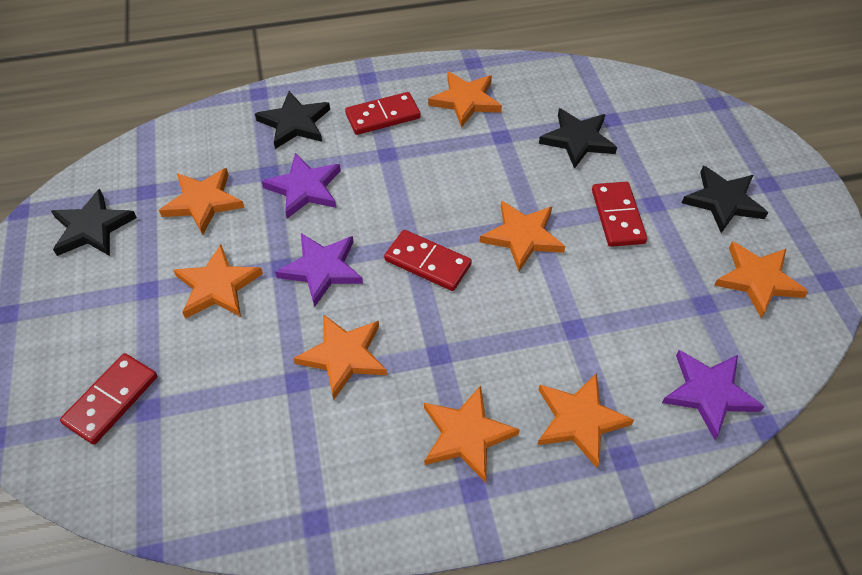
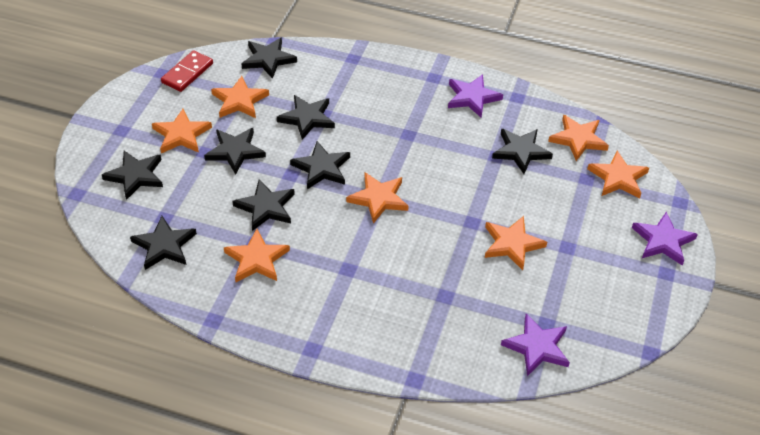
black star: 4 -> 8
orange star: 8 -> 7
red domino: 4 -> 1

